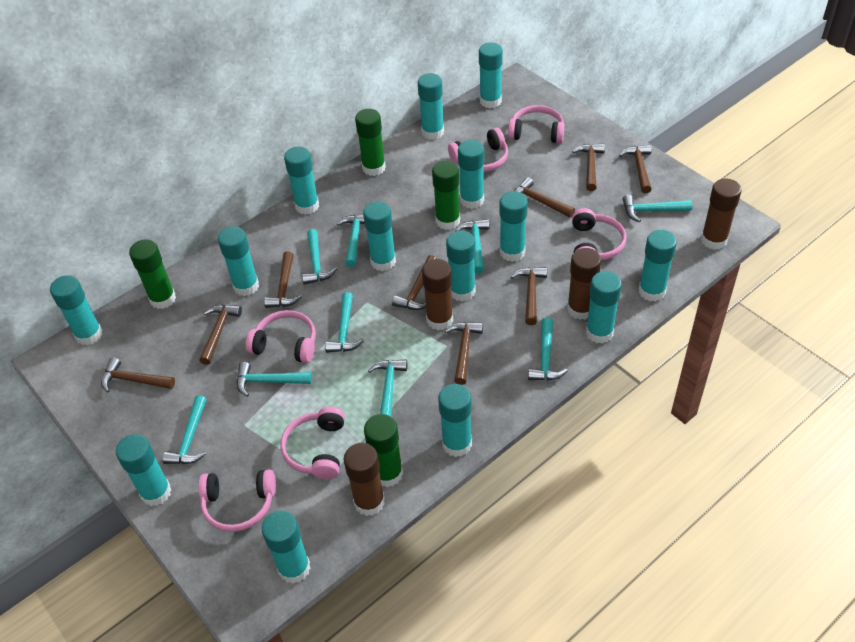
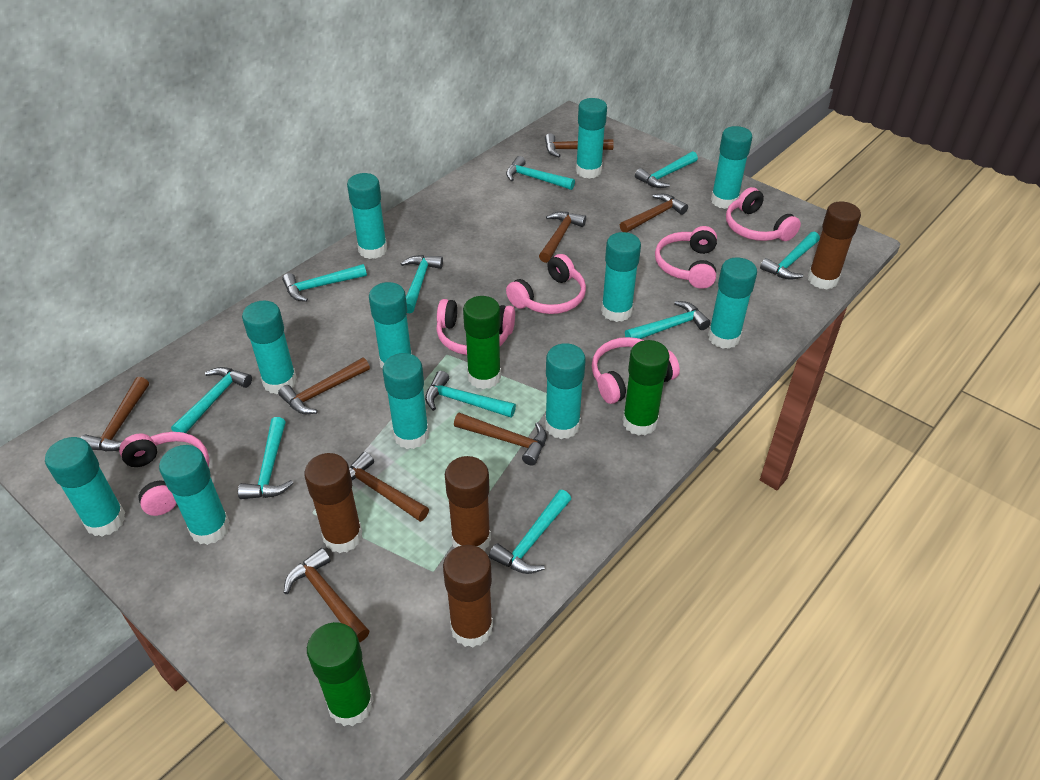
brown hammer: 9 -> 8
green glue stick: 4 -> 3
turquoise glue stick: 14 -> 11
turquoise hammer: 9 -> 10

